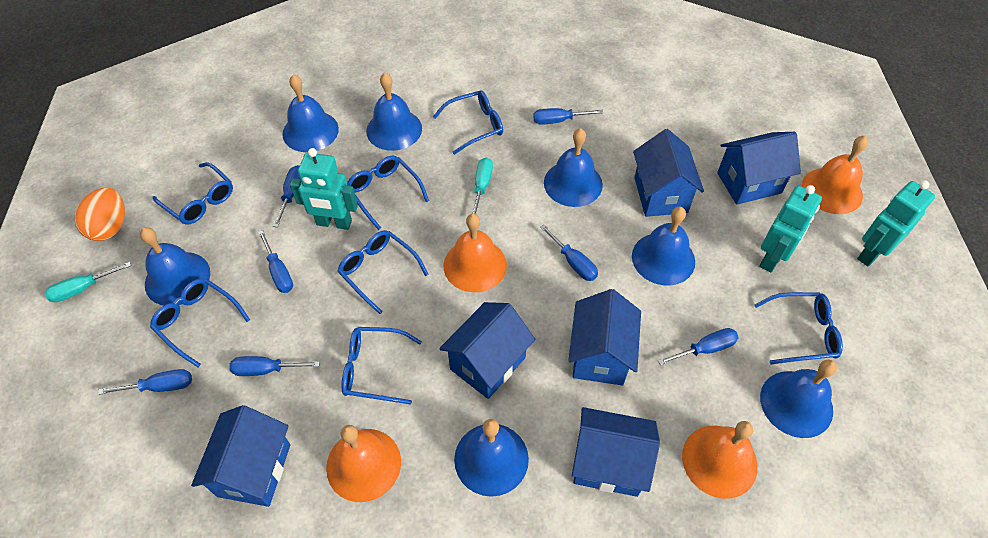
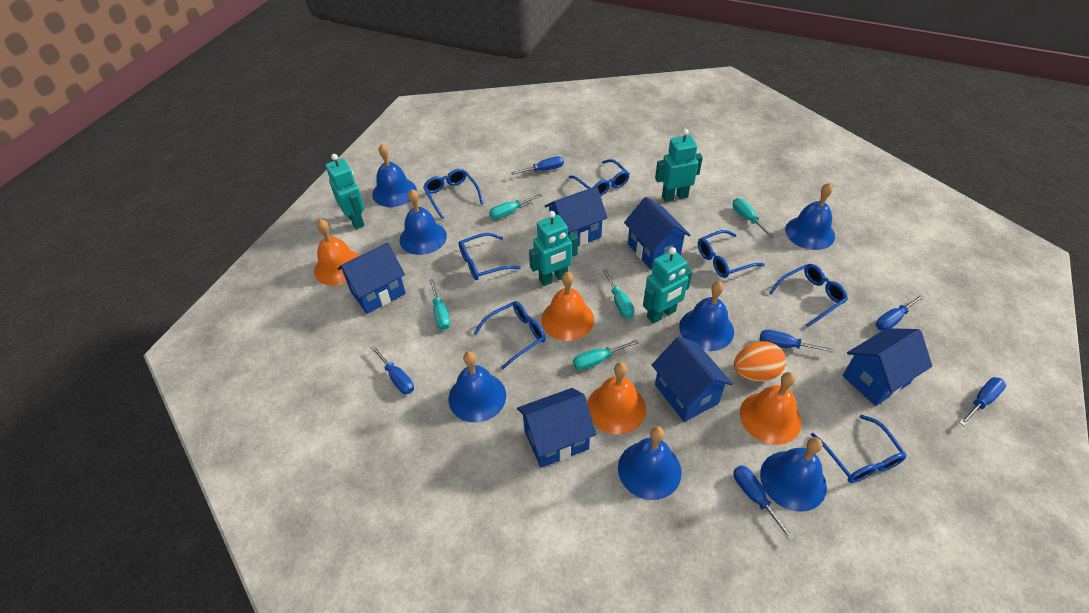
blue screwdriver: 7 -> 6
turquoise robot: 3 -> 4
turquoise screwdriver: 2 -> 5

